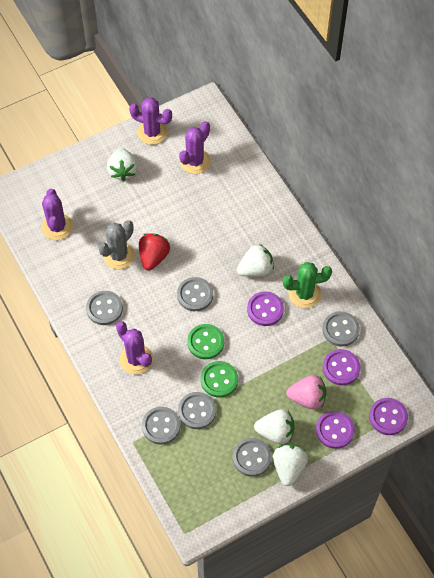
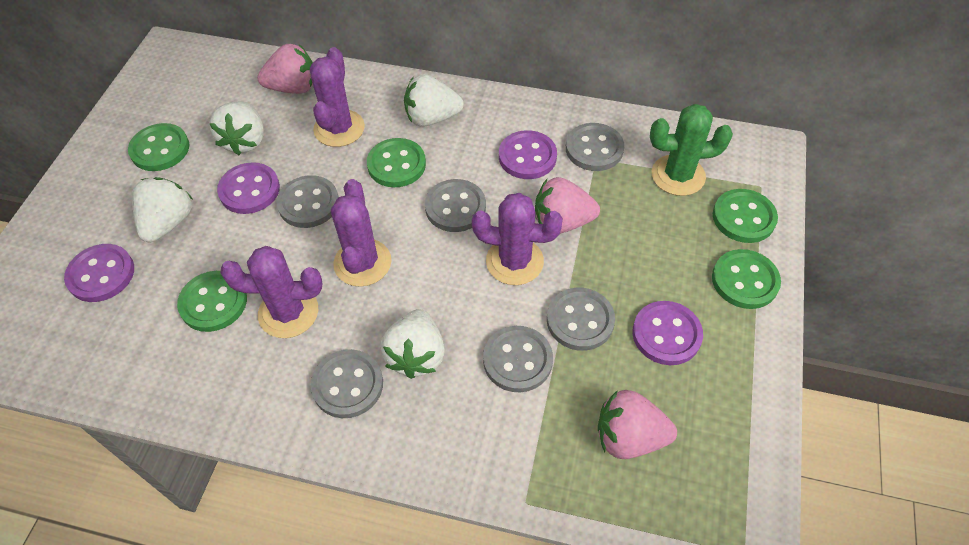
green button: 2 -> 5
grey cactus: 1 -> 0
pink strawberry: 1 -> 3
red strawberry: 1 -> 0

